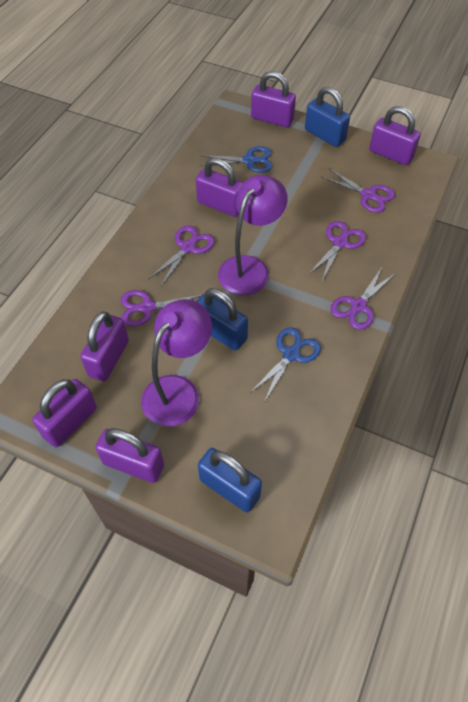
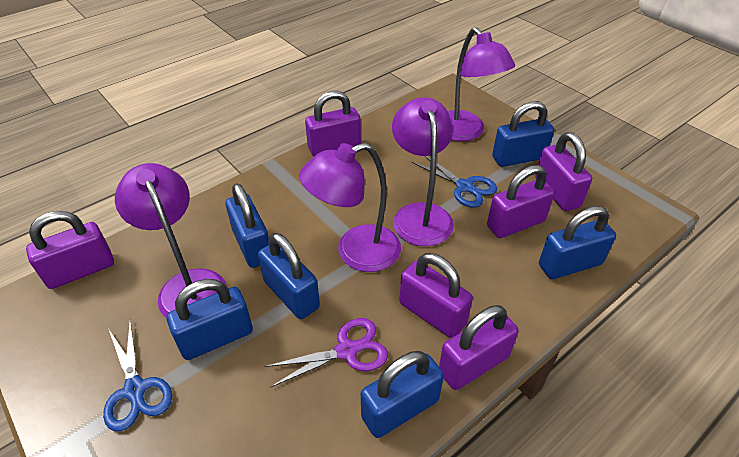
blue padlock: 3 -> 6
purple lamp: 2 -> 4
purple scissors: 5 -> 1

